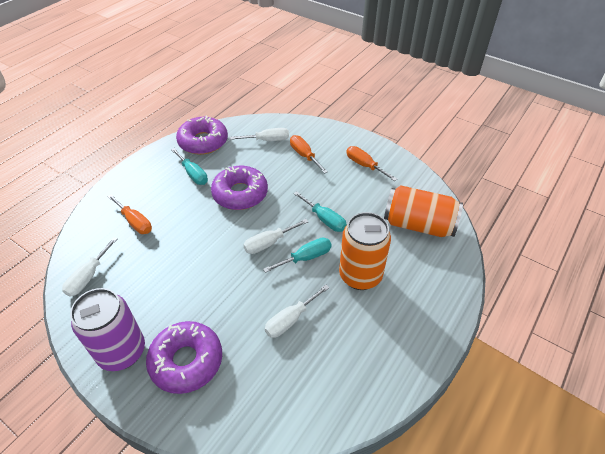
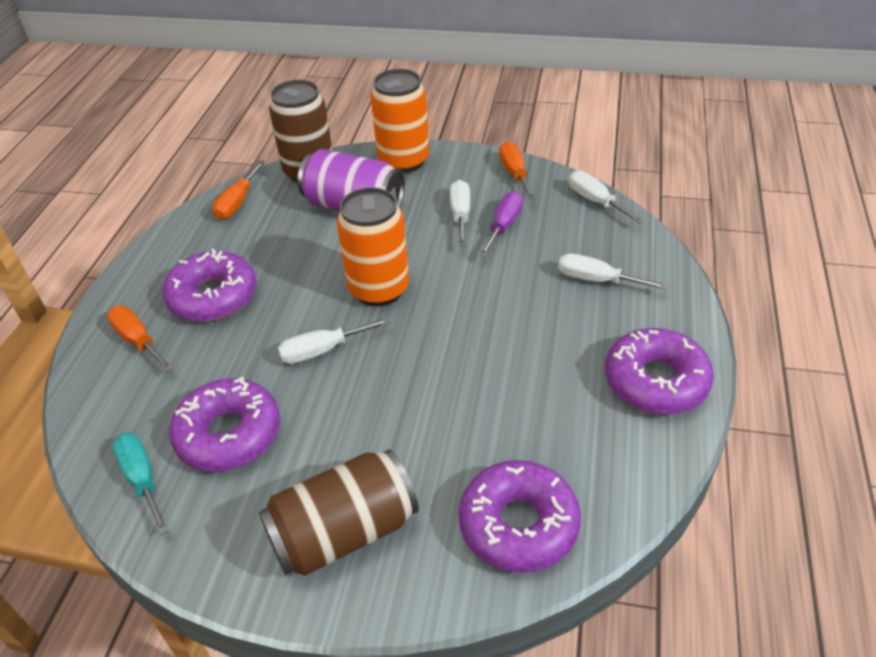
brown can: 0 -> 2
purple donut: 3 -> 4
purple screwdriver: 0 -> 1
turquoise screwdriver: 3 -> 1

